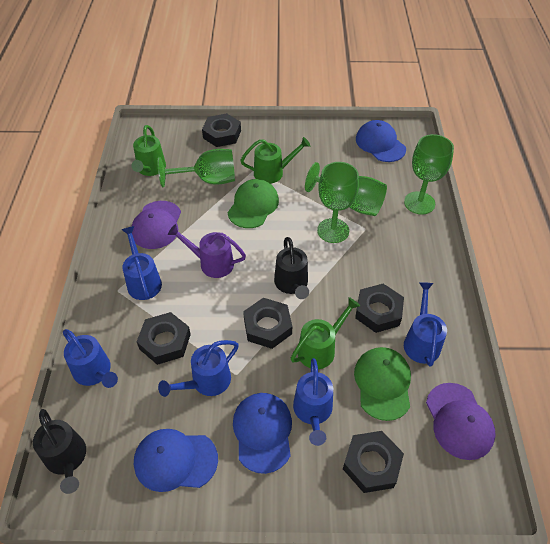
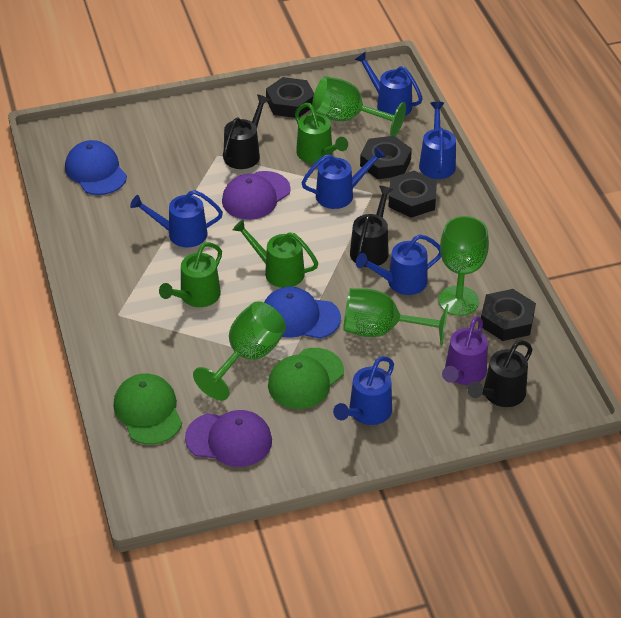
black nut: 5 -> 4
black watering can: 2 -> 3
blue cap: 3 -> 2
blue watering can: 5 -> 6

